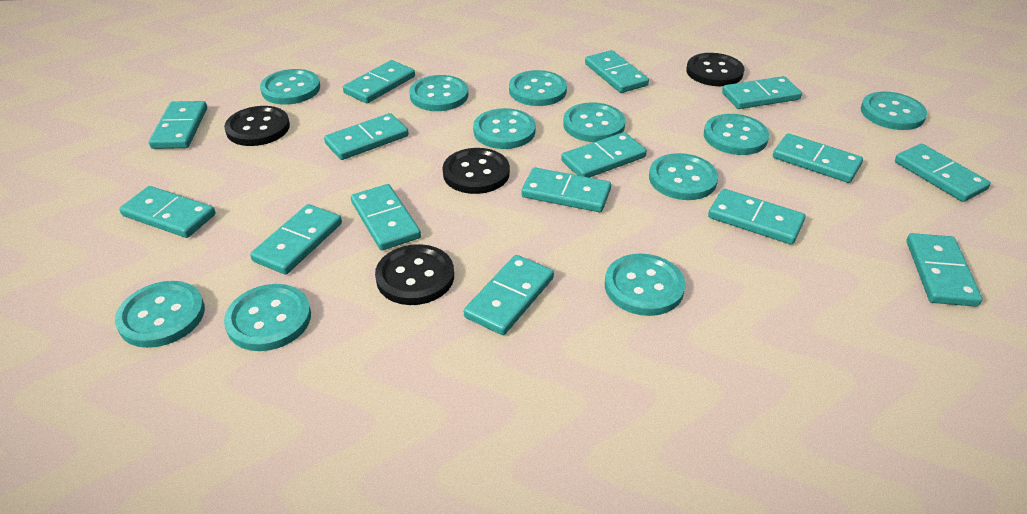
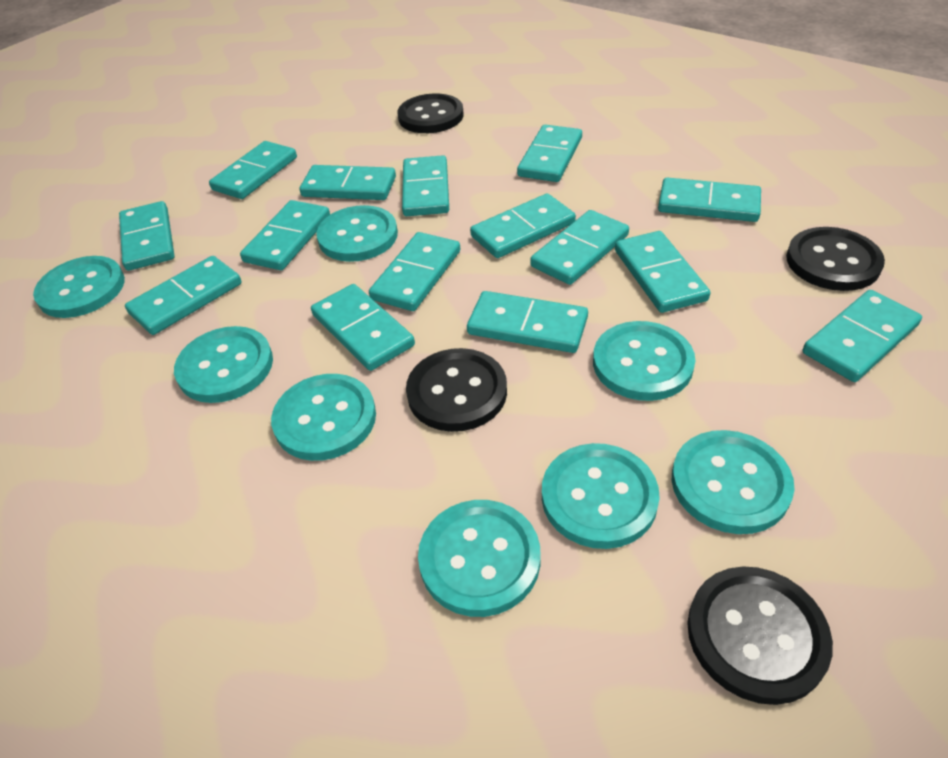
turquoise button: 11 -> 8

